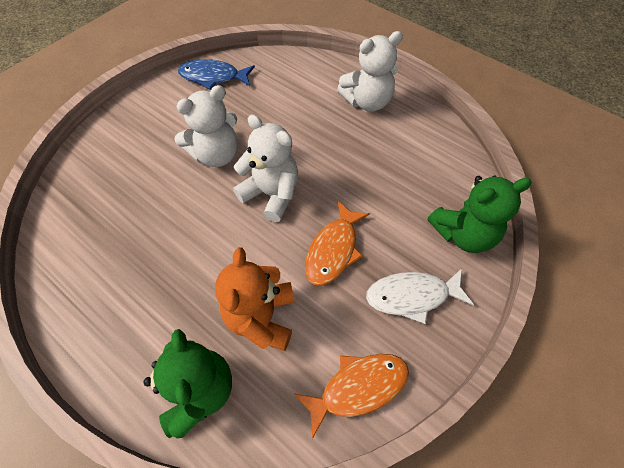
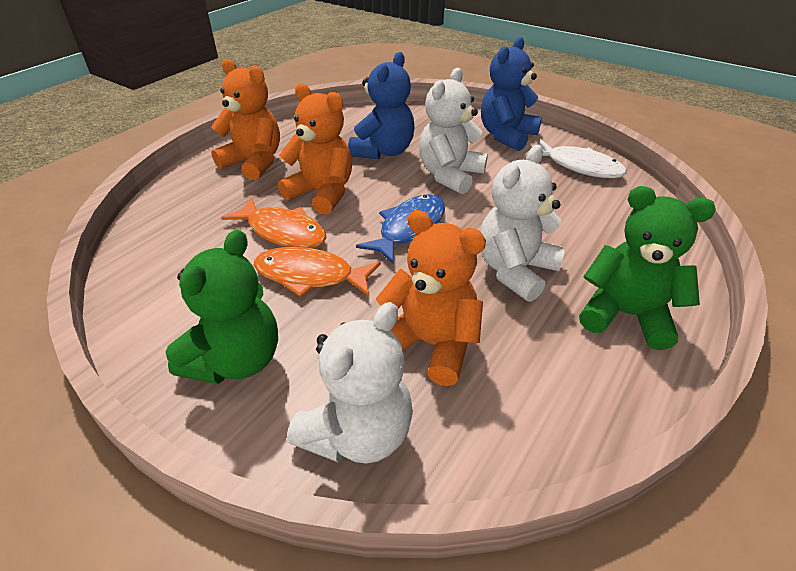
blue teddy bear: 0 -> 2
orange teddy bear: 1 -> 3

